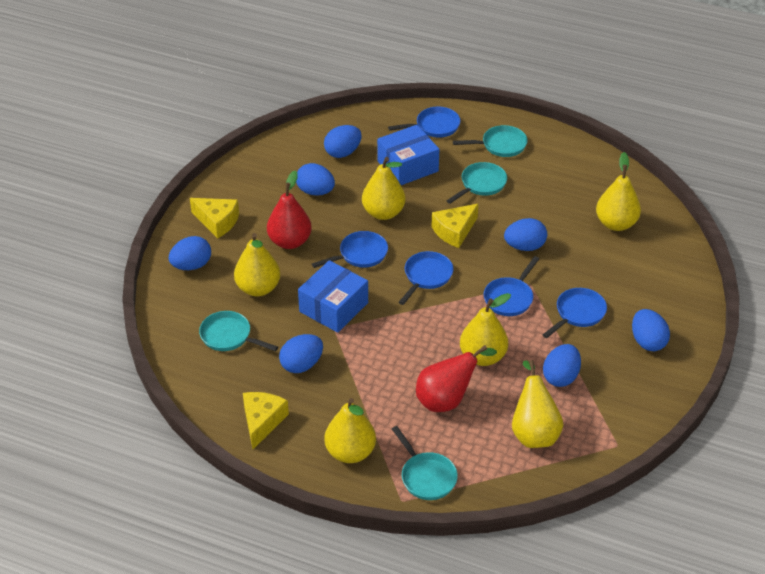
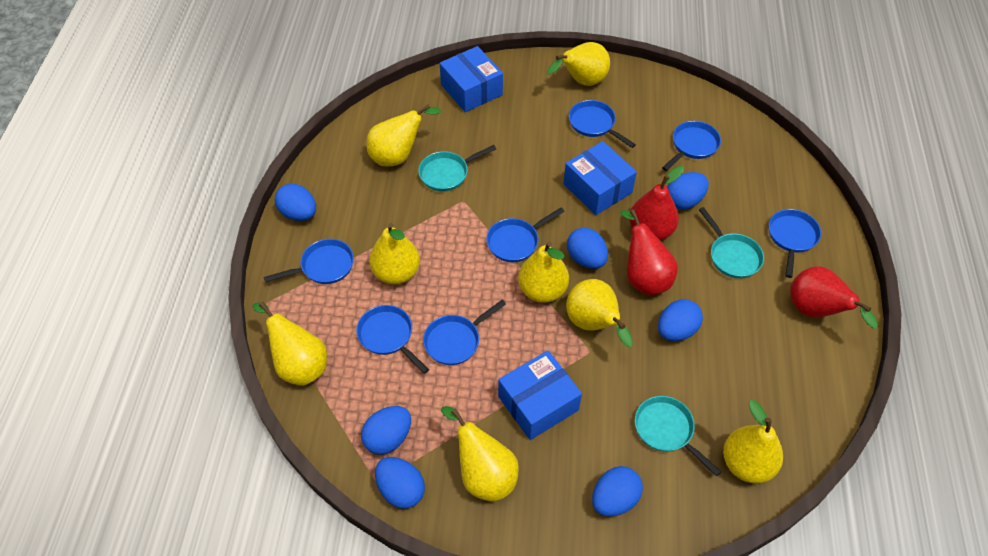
blue box: 2 -> 3
blue pan: 5 -> 7
red pear: 2 -> 3
turquoise pan: 4 -> 3
yellow cheese: 3 -> 0
yellow pear: 6 -> 8

